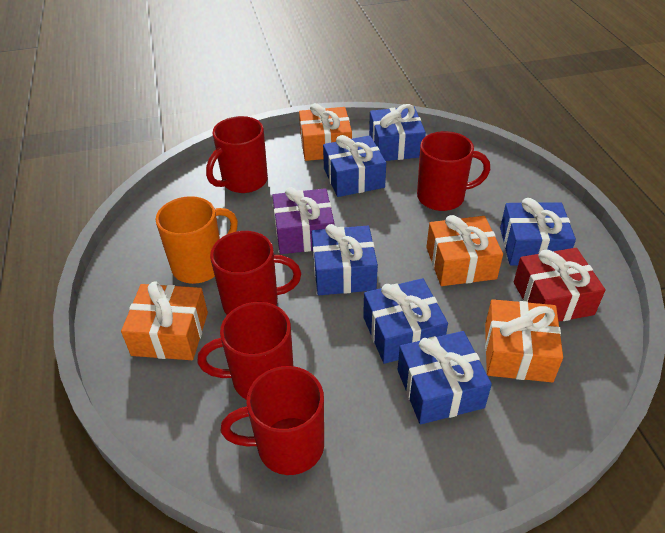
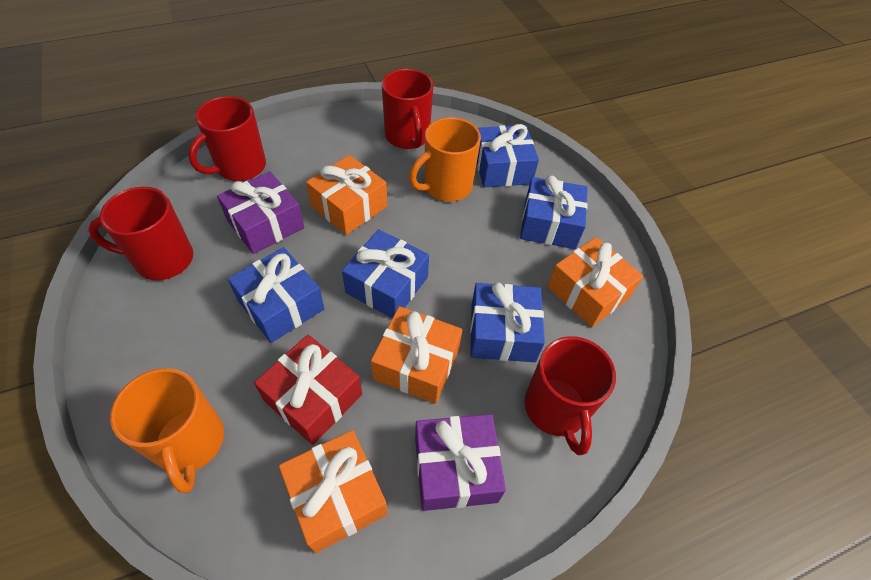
blue gift: 6 -> 5
orange mug: 1 -> 2
purple gift: 1 -> 2
red mug: 5 -> 4

